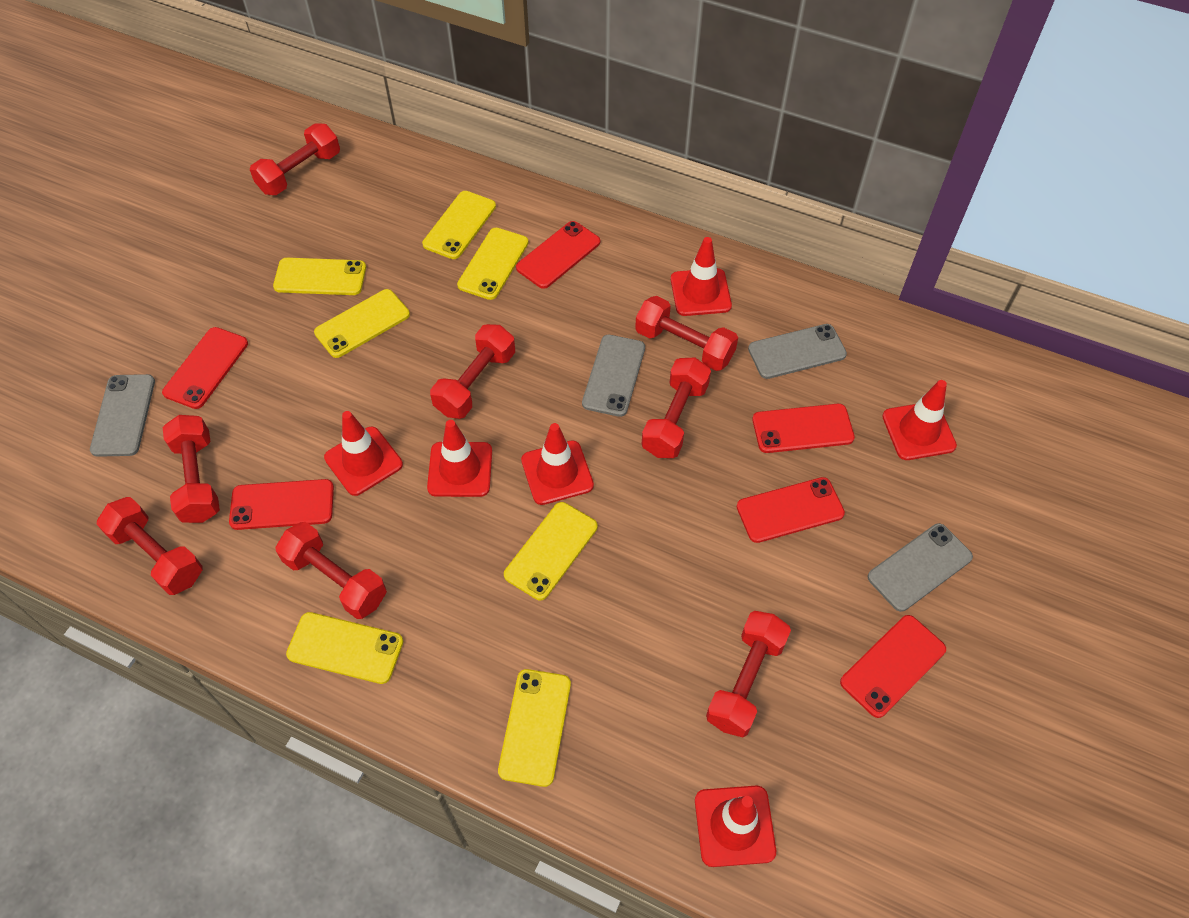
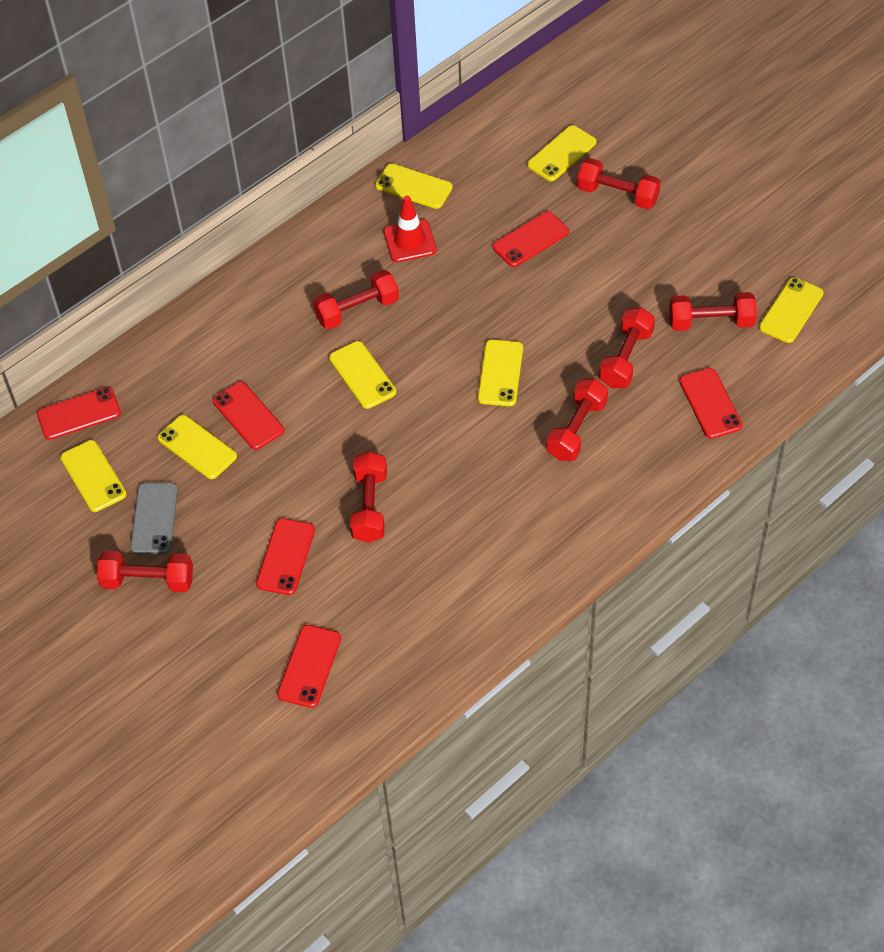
grey phone: 4 -> 1
red dumbbell: 8 -> 7
red traffic cone: 6 -> 1

